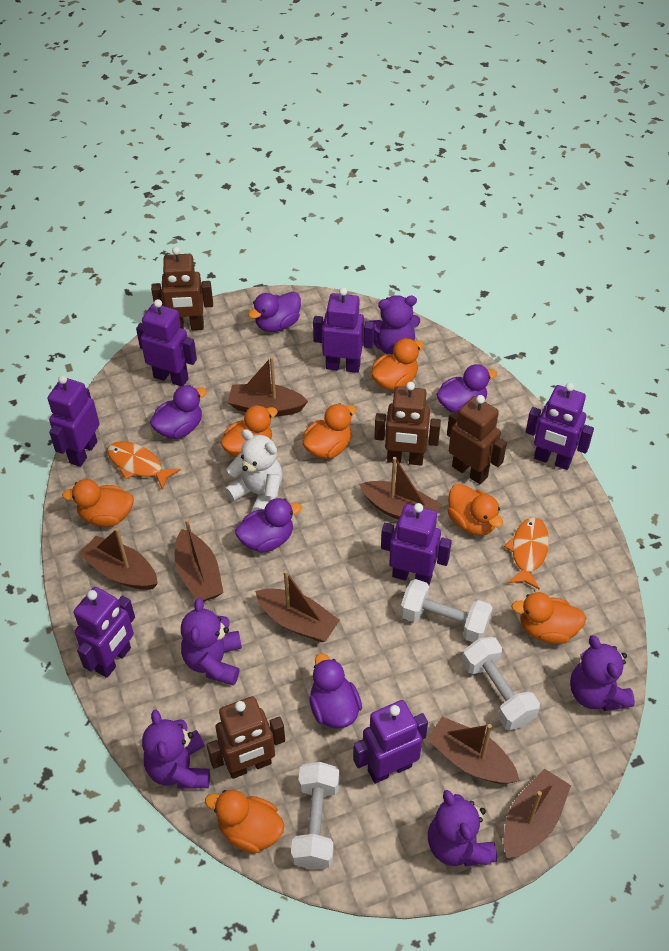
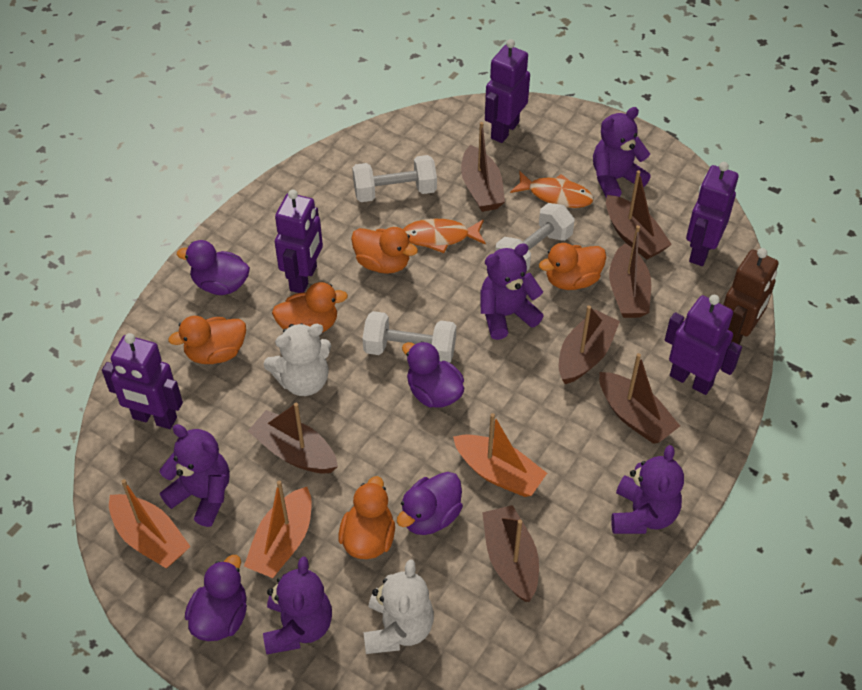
brown robot: 4 -> 1
orange boat: 0 -> 3
orange duck: 7 -> 5
purple duck: 5 -> 4
purple robot: 7 -> 5
white teddy bear: 1 -> 2

